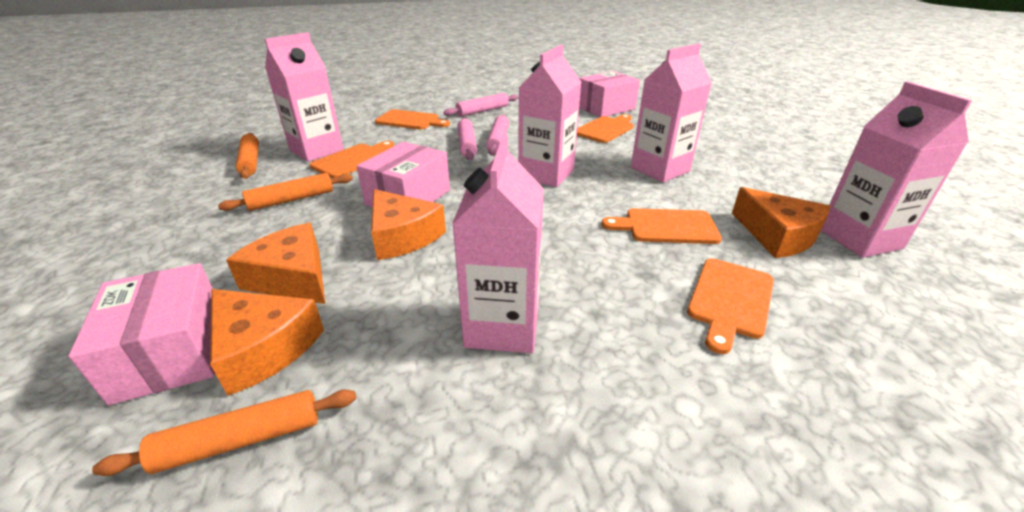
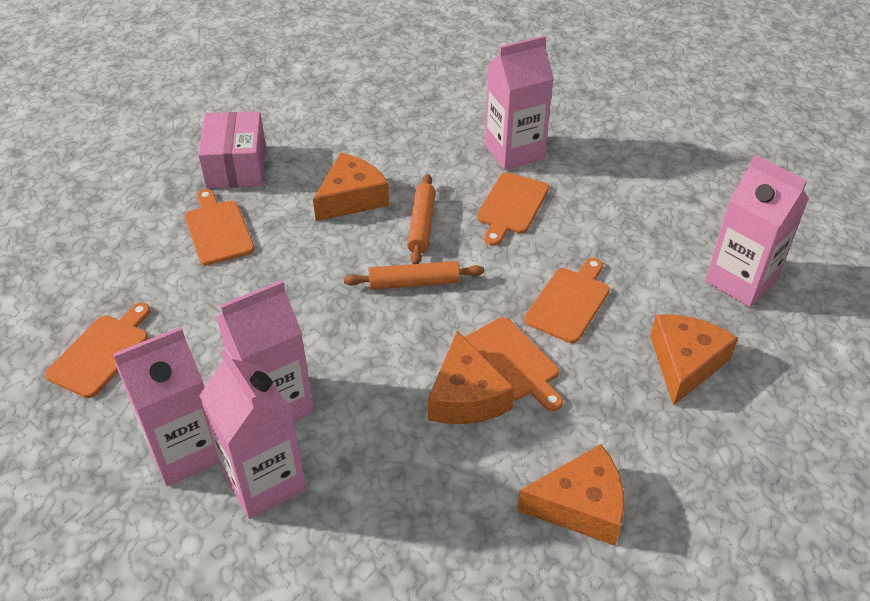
orange rolling pin: 3 -> 2
pink box: 3 -> 1
pink rolling pin: 3 -> 0

